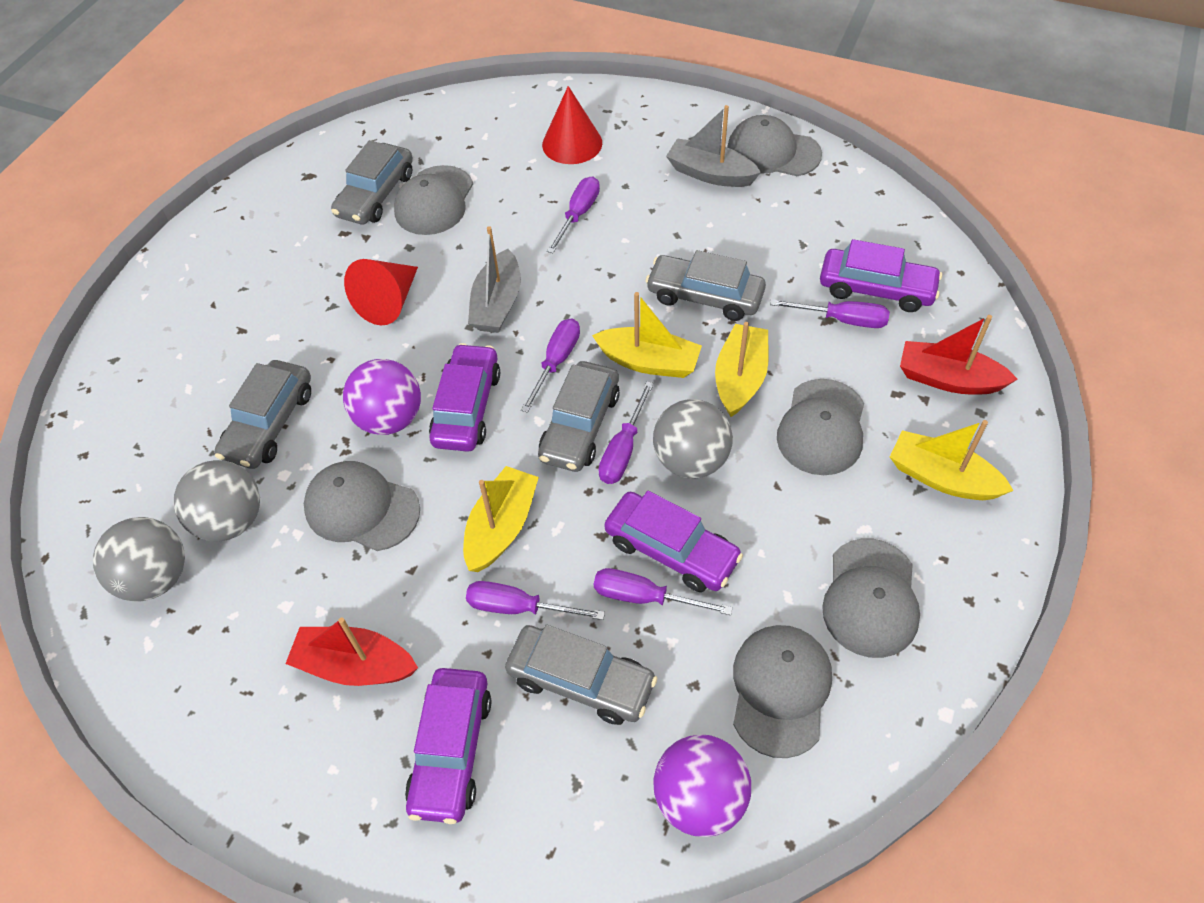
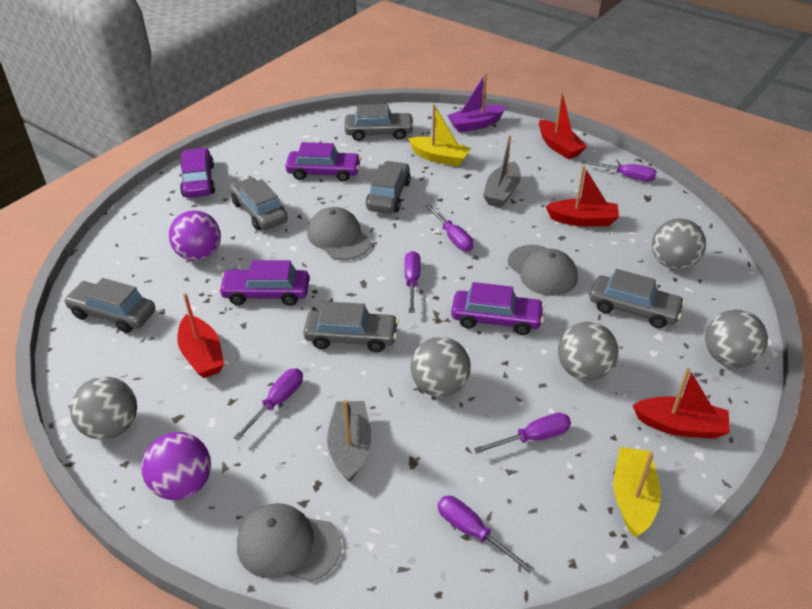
grey ball: 3 -> 5
grey cap: 6 -> 3
grey car: 5 -> 6
purple boat: 0 -> 1
red boat: 2 -> 4
red cone: 2 -> 0
yellow boat: 4 -> 2

